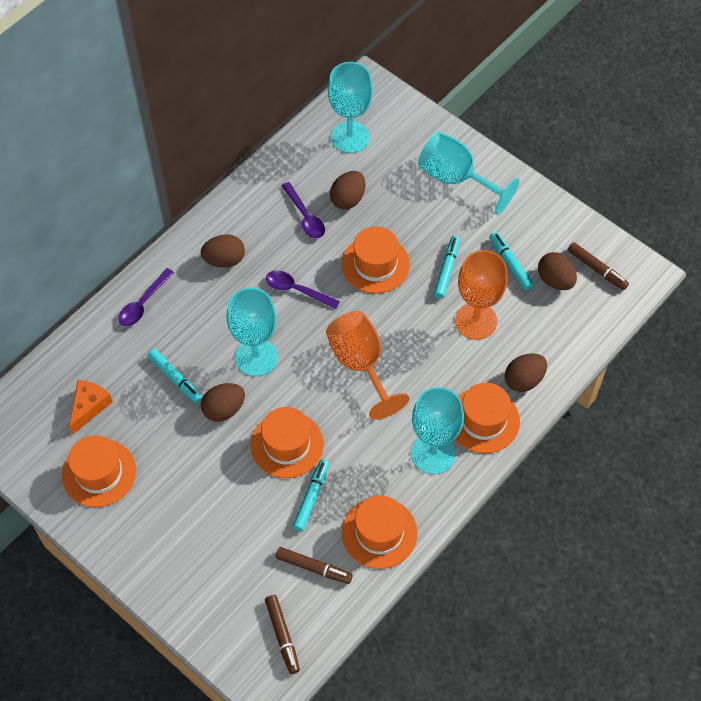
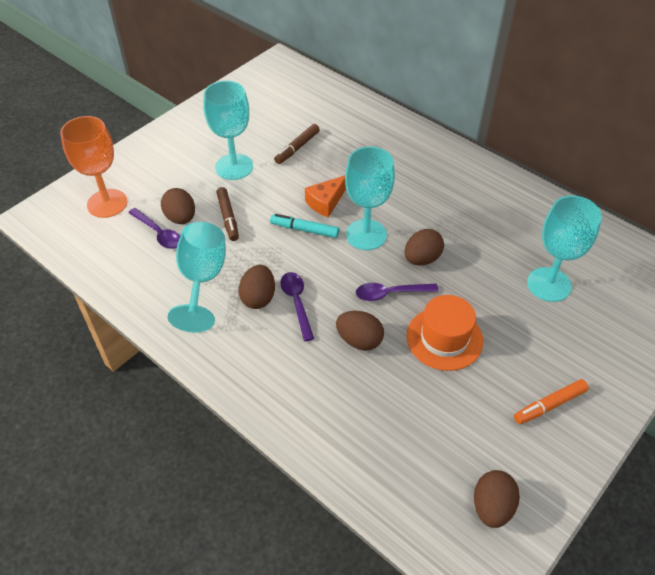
brown marker: 3 -> 2
orange goblet: 2 -> 1
orange hat: 5 -> 1
orange marker: 0 -> 1
turquoise marker: 4 -> 1

